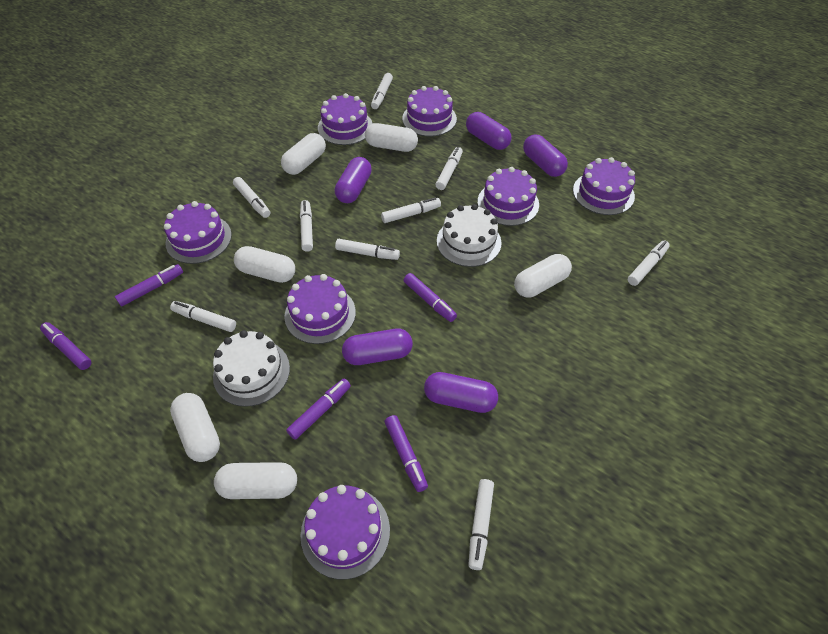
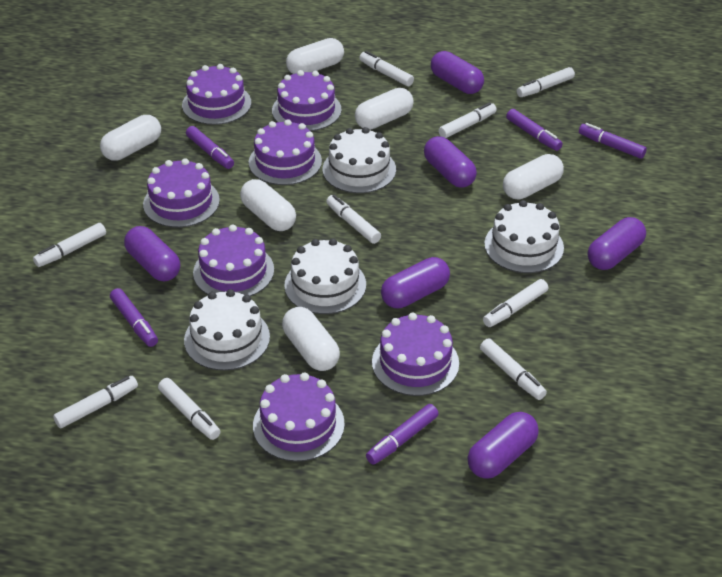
purple capsule: 5 -> 6
white cake: 2 -> 4

